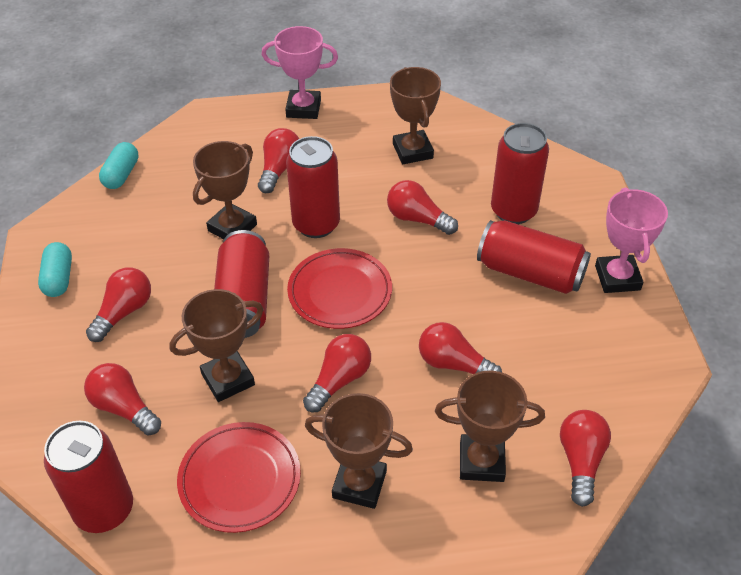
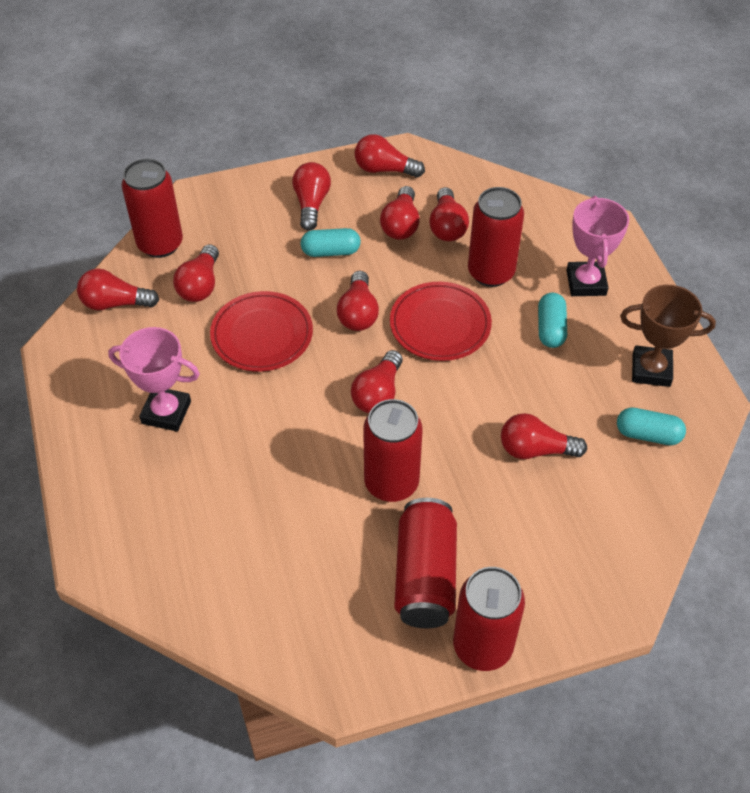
brown trophy: 5 -> 1
red light bulb: 7 -> 9
turquoise capsule: 2 -> 3

